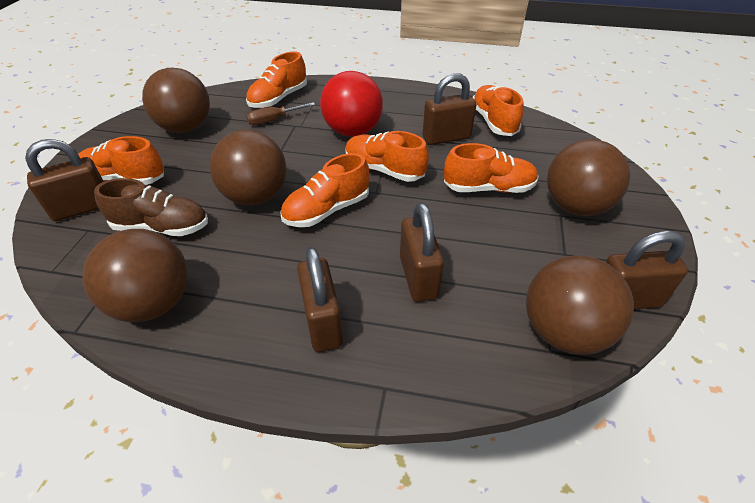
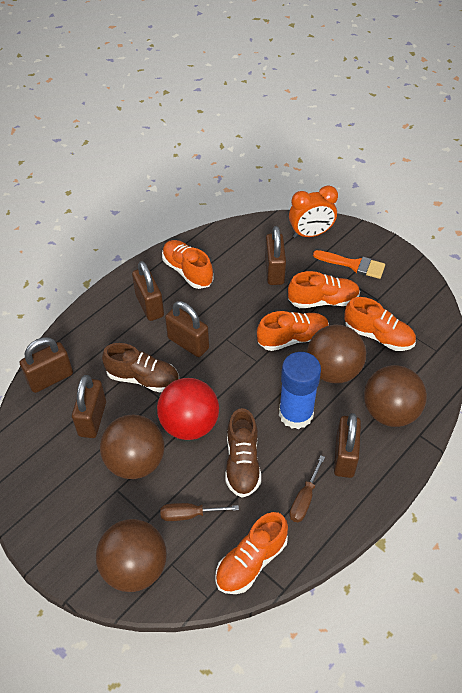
blue glue stick: 0 -> 1
brown ball: 5 -> 4
brown padlock: 5 -> 6
brown screwdriver: 1 -> 2
brown shoe: 1 -> 2
orange brush: 0 -> 1
orange clock: 0 -> 1
orange shoe: 6 -> 5

